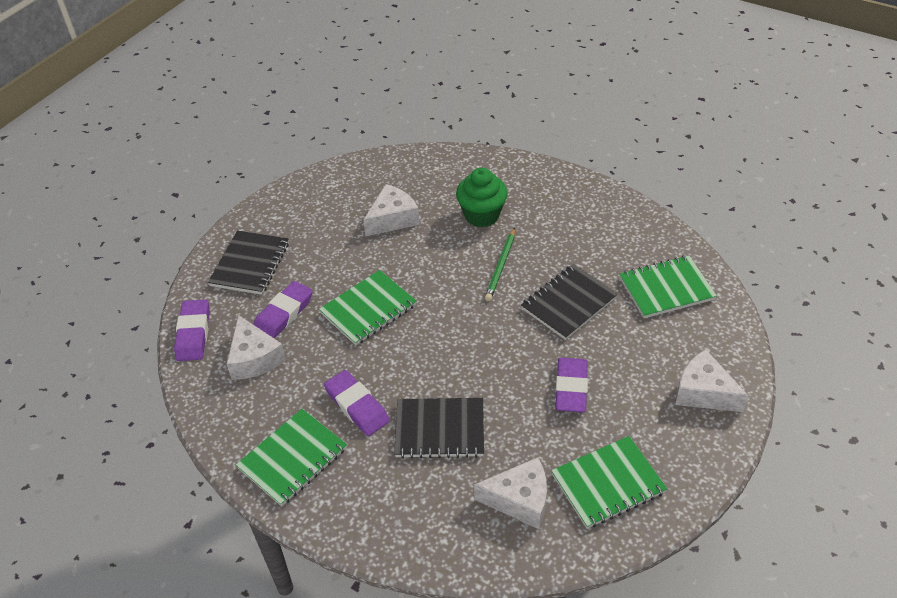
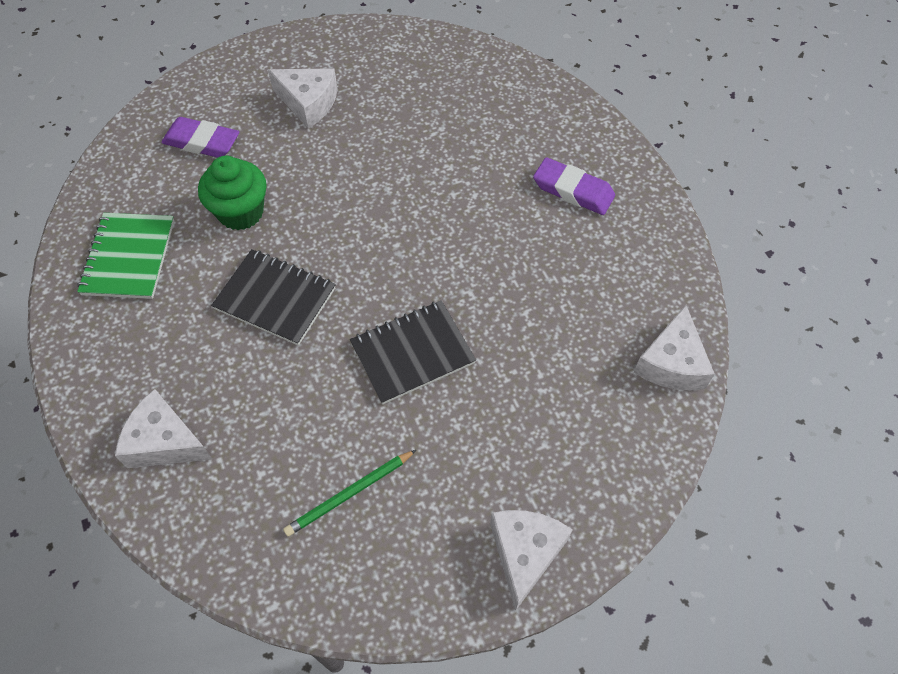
black notebook: 3 -> 2
green notebook: 4 -> 1
purple eraser: 4 -> 2

